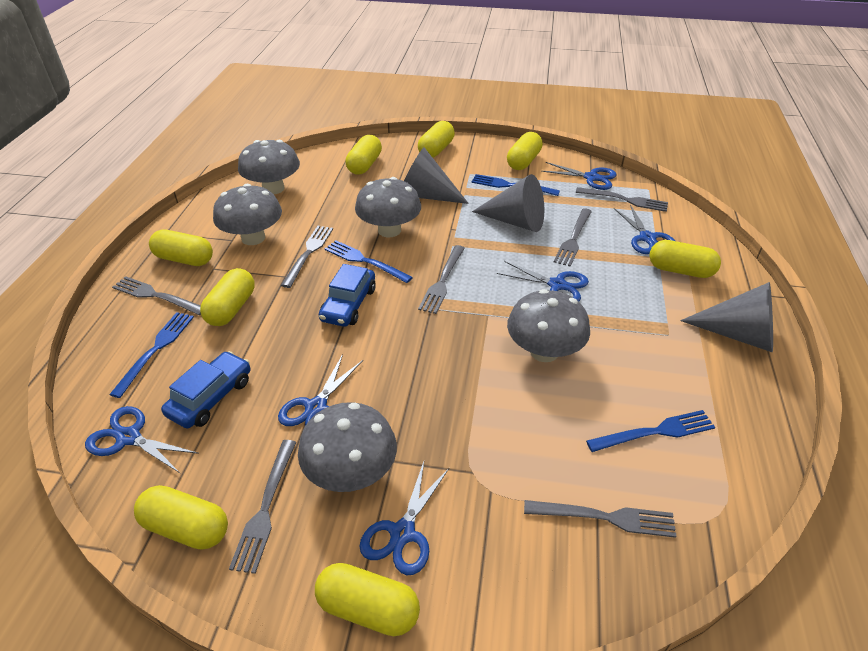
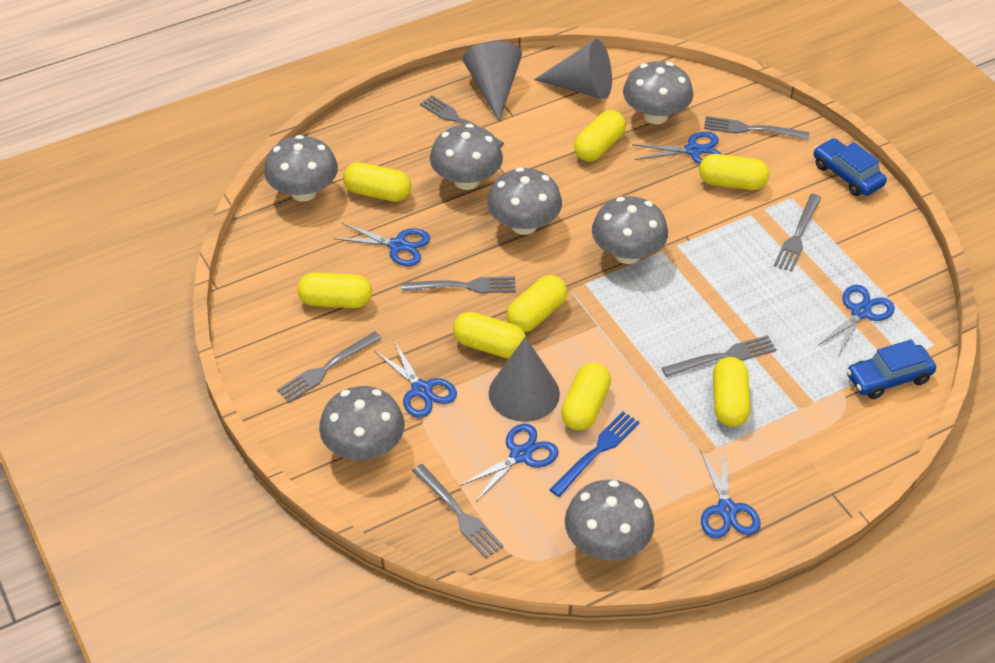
blue fork: 4 -> 1
grey mushroom: 5 -> 7

